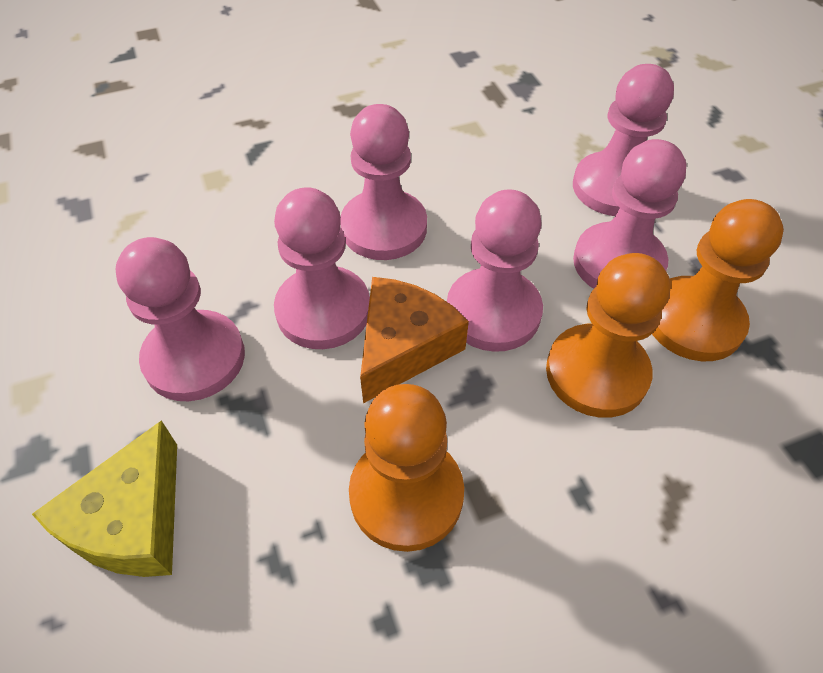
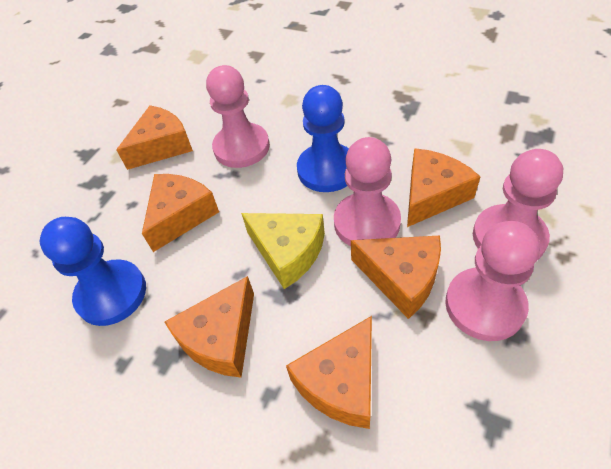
blue pawn: 0 -> 2
orange cheese: 1 -> 6
orange pawn: 3 -> 0
pink pawn: 6 -> 4

